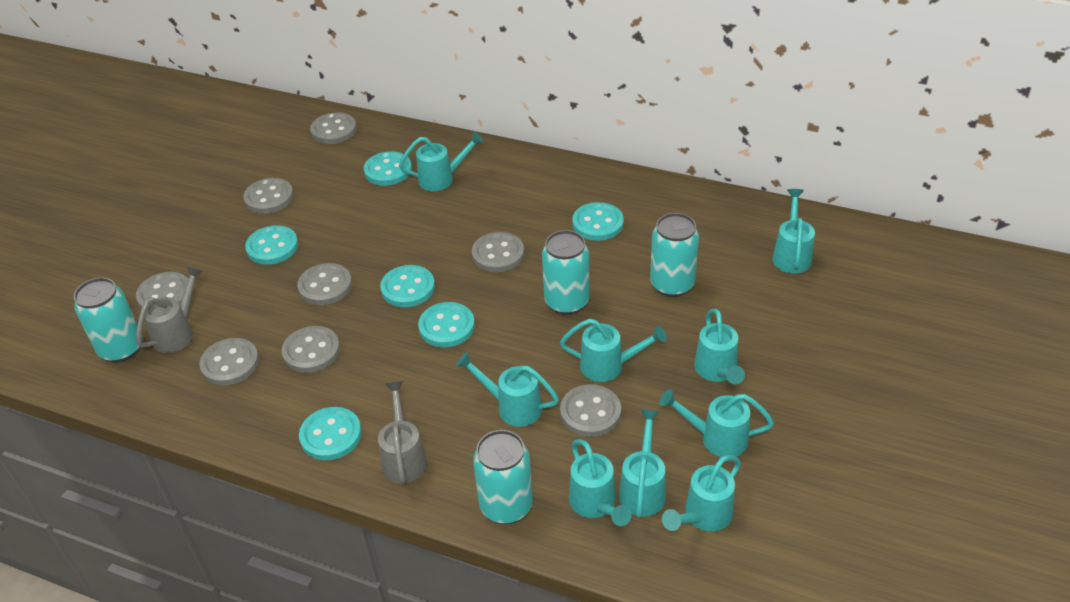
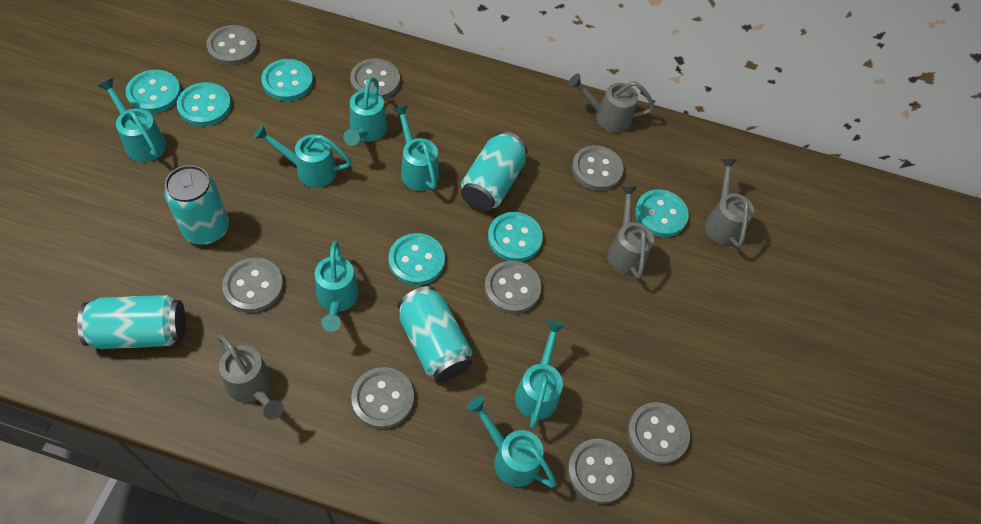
grey watering can: 2 -> 4
turquoise watering can: 9 -> 7

